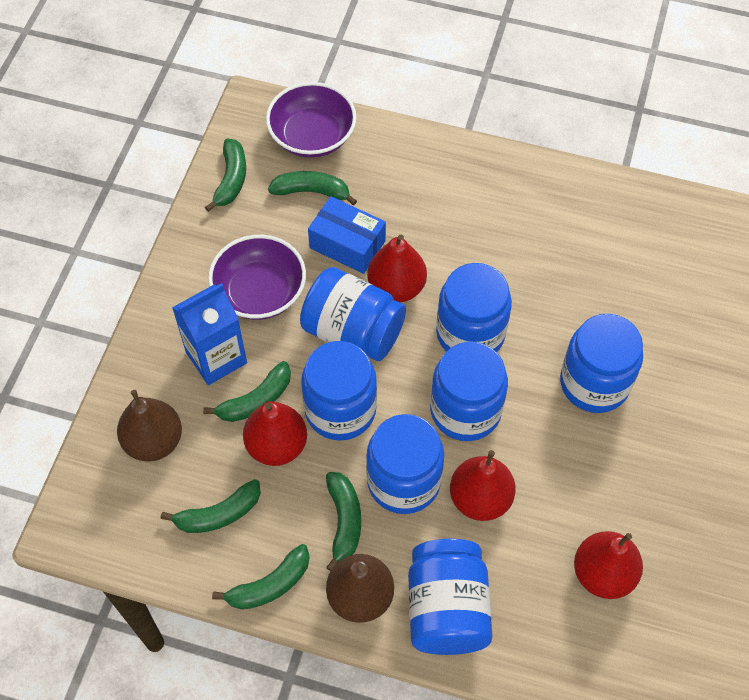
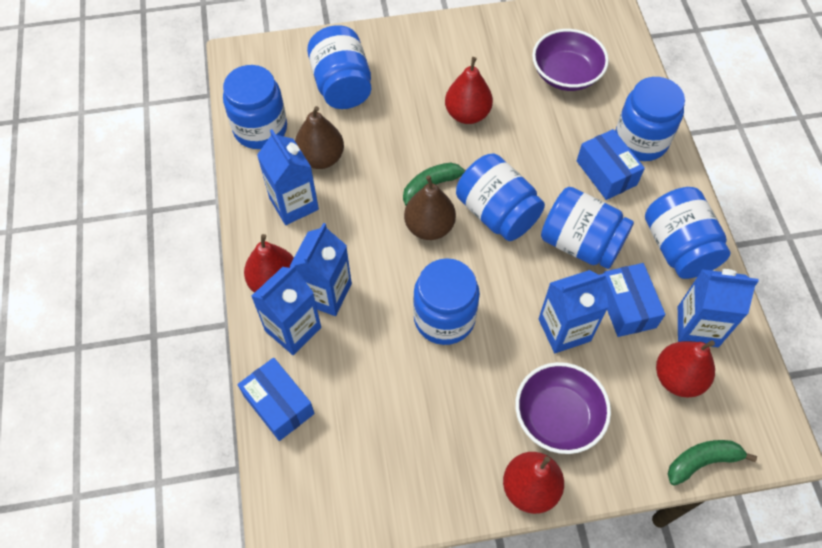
blue box: 1 -> 3
blue carton: 1 -> 5
green banana: 6 -> 2

